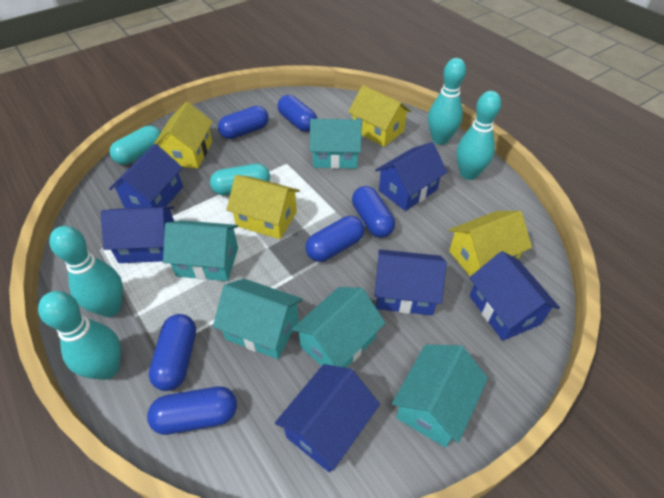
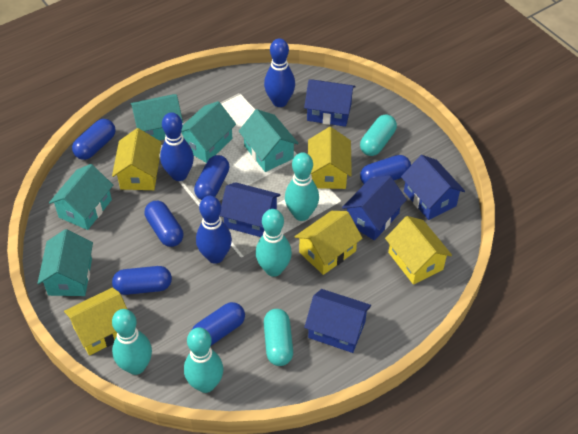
blue bowling pin: 0 -> 3
blue house: 6 -> 5
yellow house: 4 -> 5

